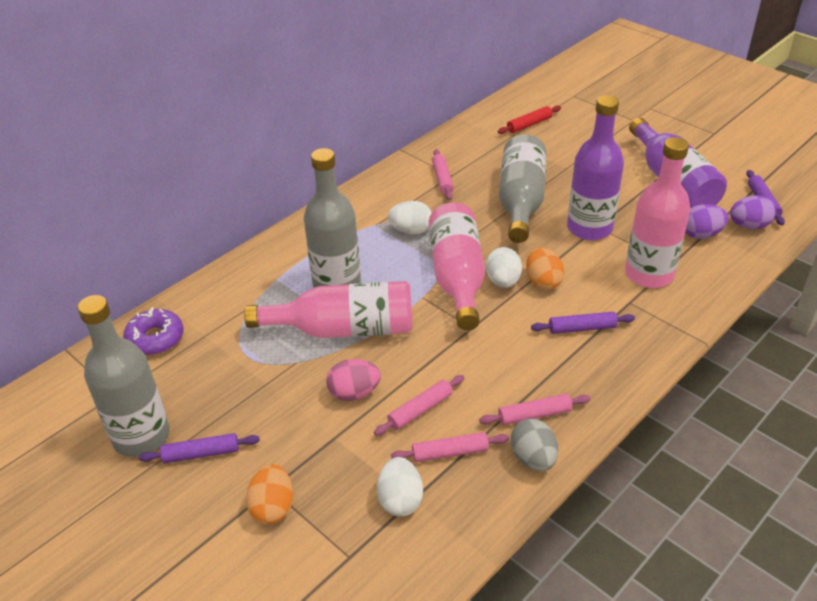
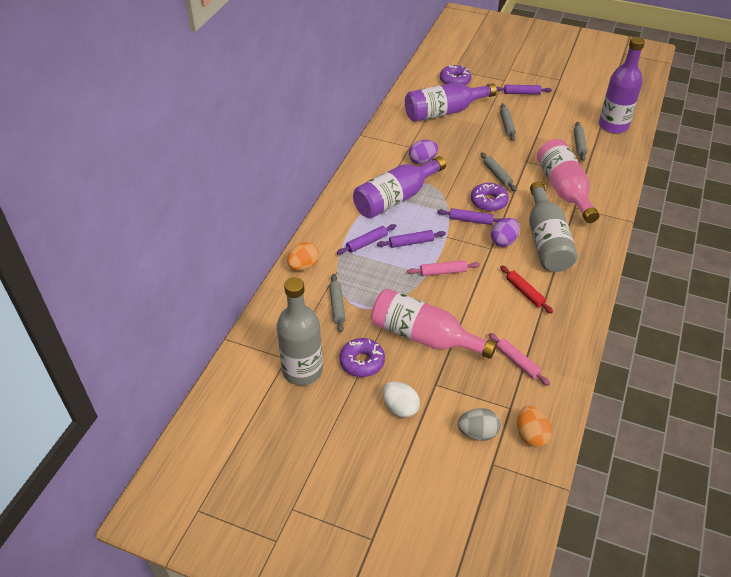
grey bottle: 3 -> 2
grey rolling pin: 0 -> 4
pink bottle: 3 -> 2
pink egg: 1 -> 0
pink rolling pin: 4 -> 2
purple bottle: 2 -> 3
purple donut: 1 -> 3
purple rolling pin: 3 -> 4
white egg: 3 -> 1

